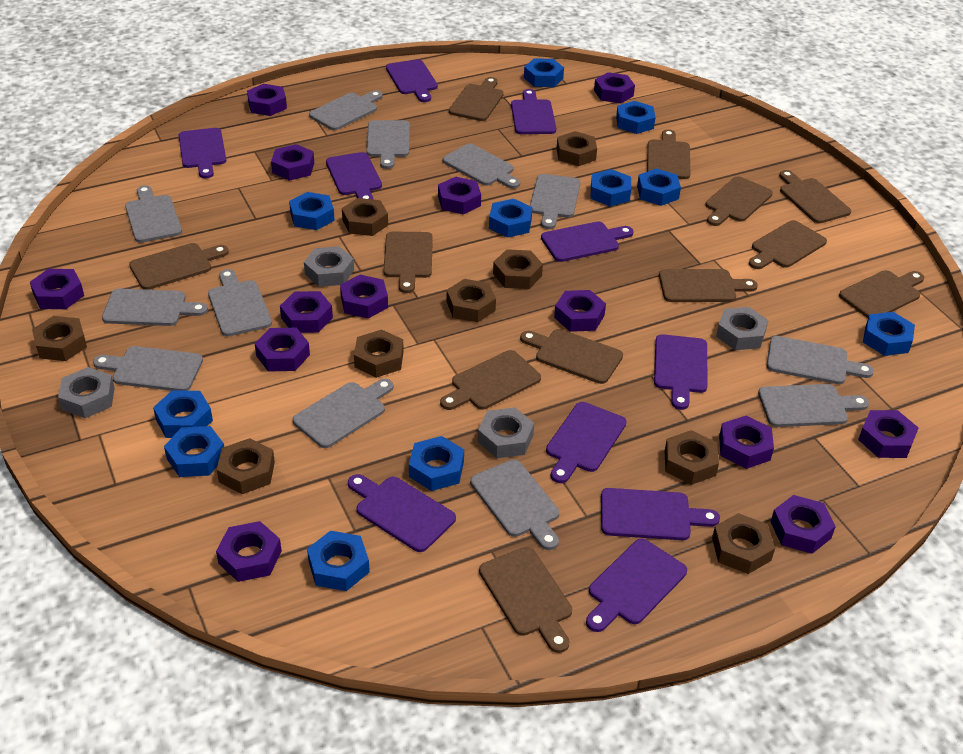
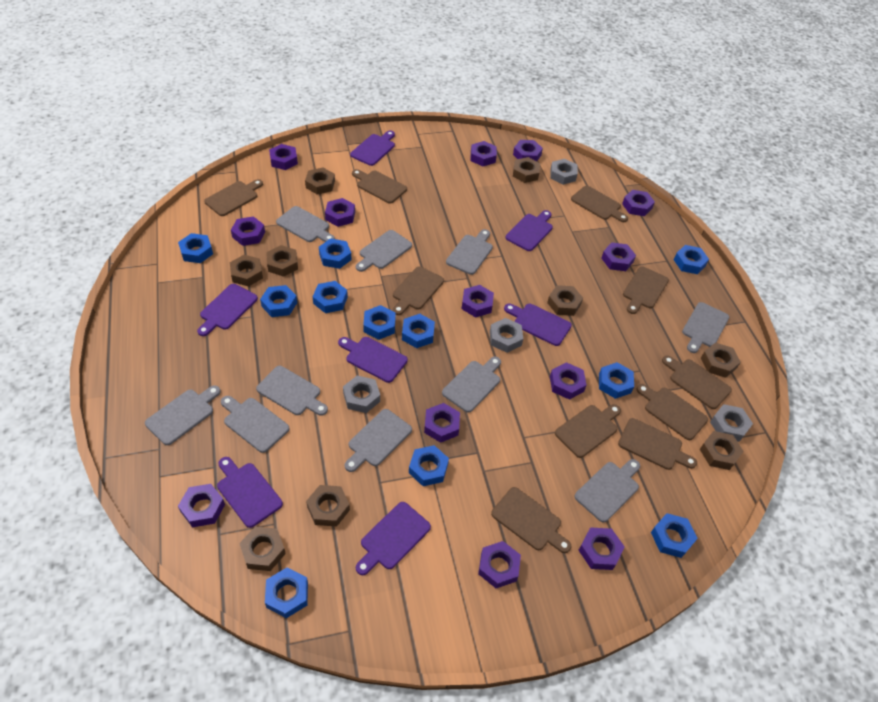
brown cutting board: 12 -> 10
grey cutting board: 12 -> 10
purple cutting board: 10 -> 7

